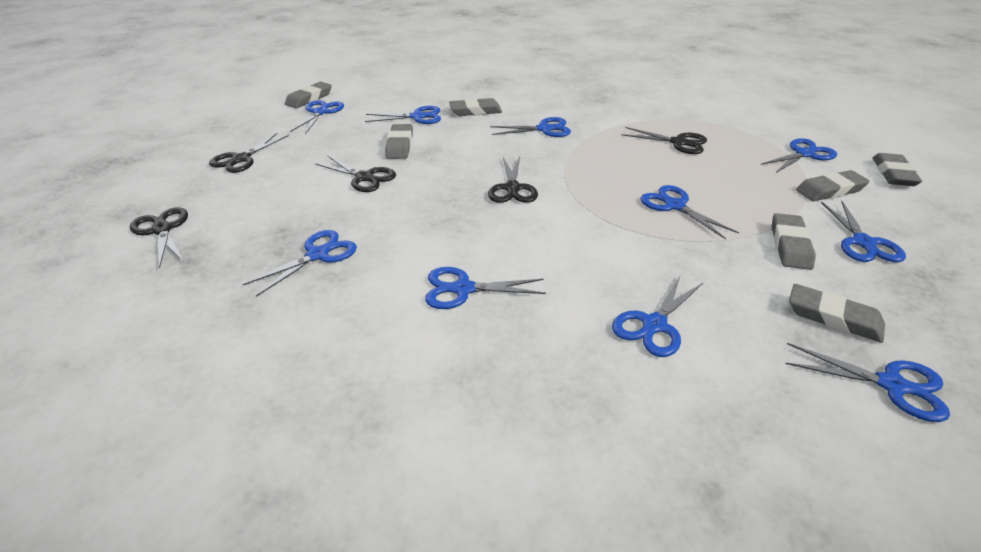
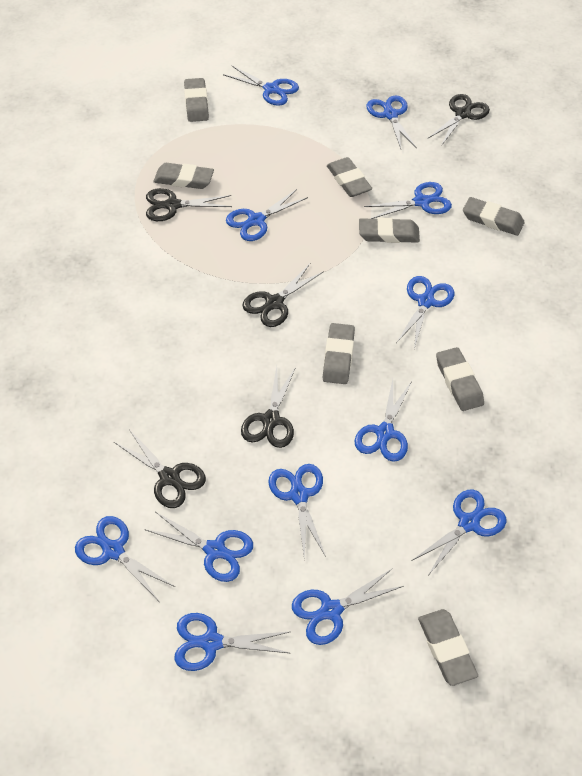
blue scissors: 10 -> 12
grey eraser: 7 -> 8

